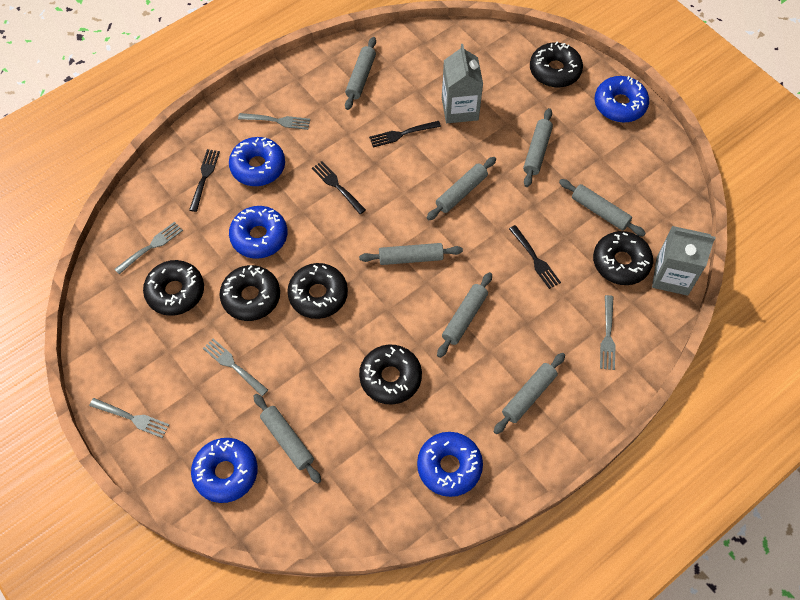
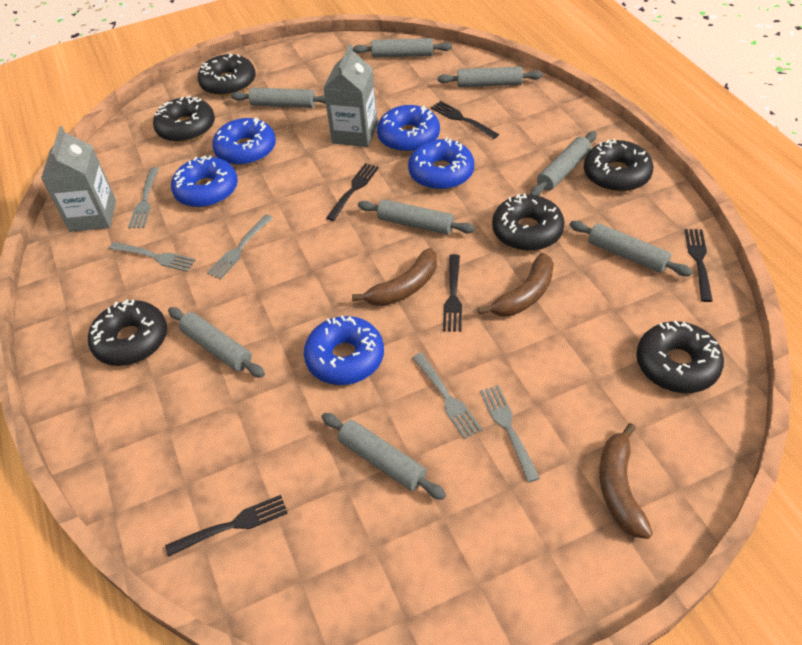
black fork: 4 -> 5
brown banana: 0 -> 3

